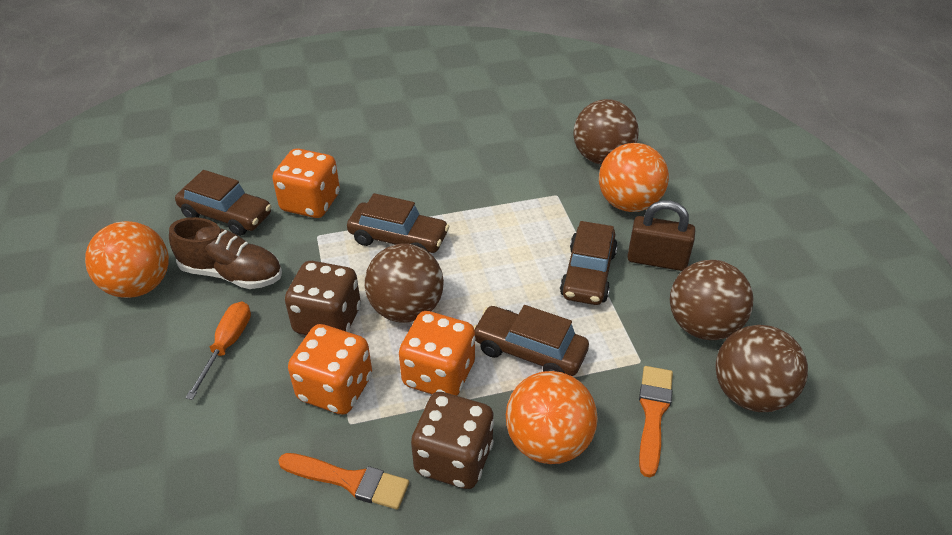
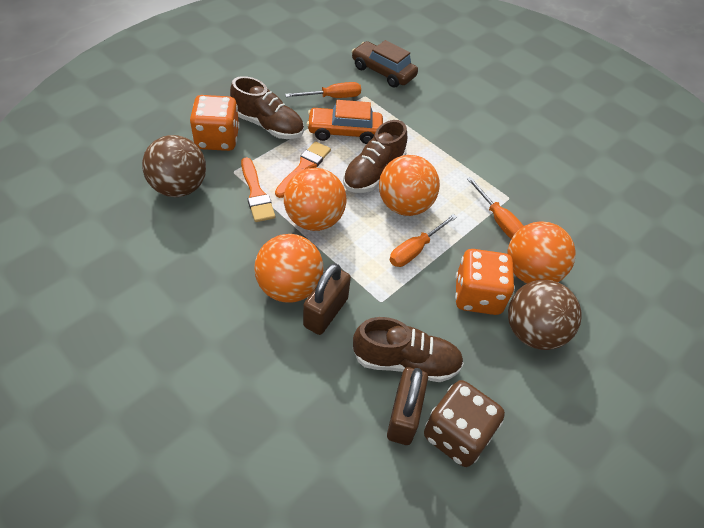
brown ball: 4 -> 2
brown car: 4 -> 1
brown dice: 2 -> 1
brown padlock: 1 -> 2
brown shoe: 1 -> 3
orange ball: 3 -> 4
orange car: 0 -> 1
orange dice: 3 -> 2
orange screwdriver: 1 -> 3

